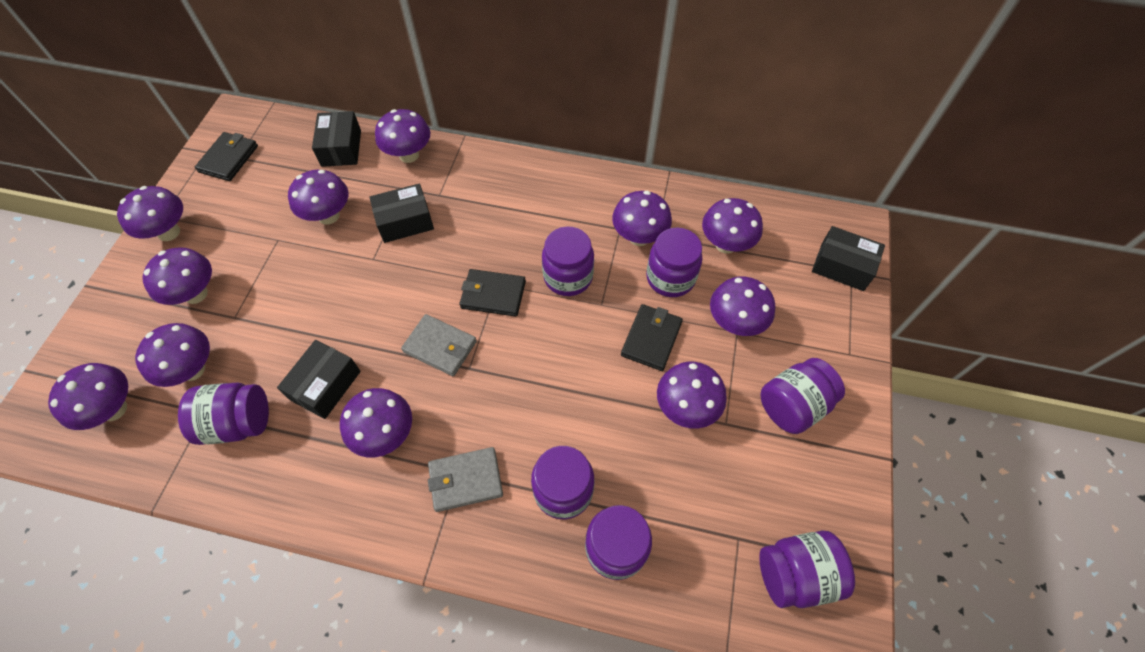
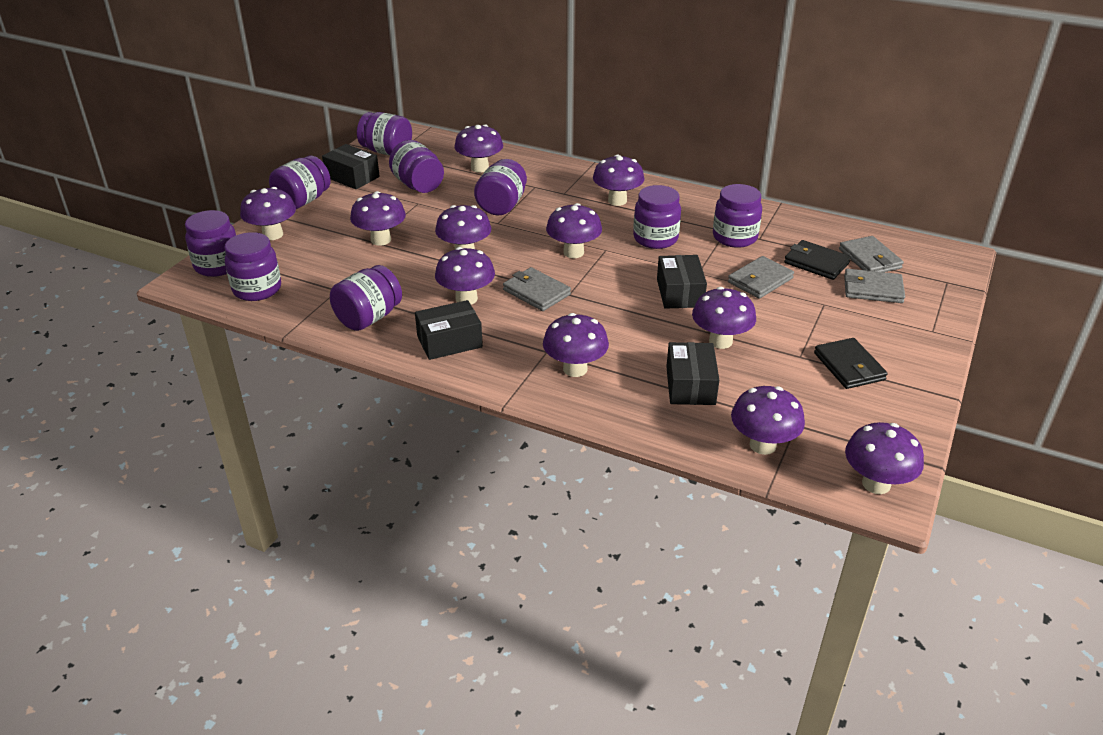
black wallet: 3 -> 2
grey wallet: 2 -> 4
purple jar: 7 -> 9

